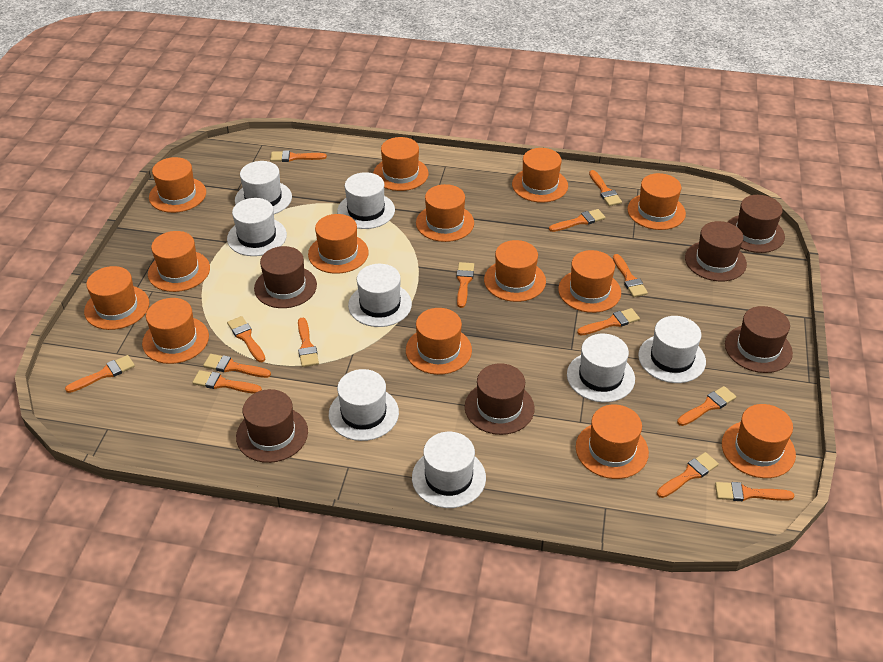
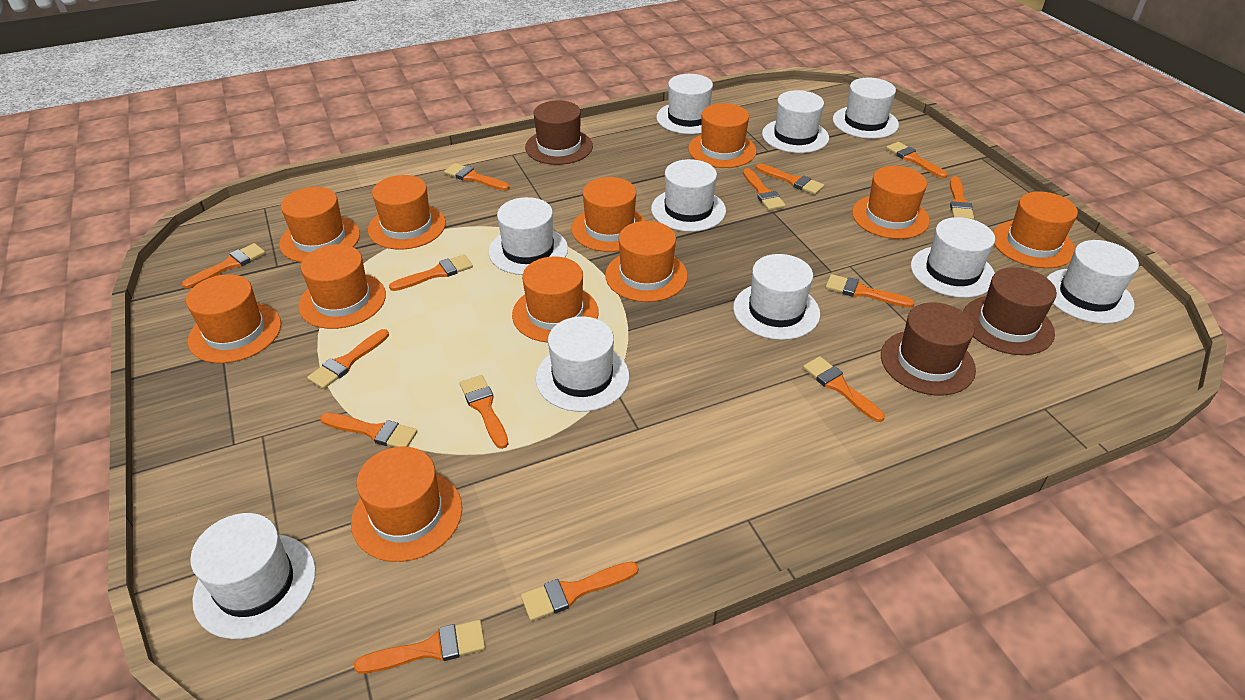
brown hat: 6 -> 3
orange hat: 14 -> 11
white hat: 8 -> 10

